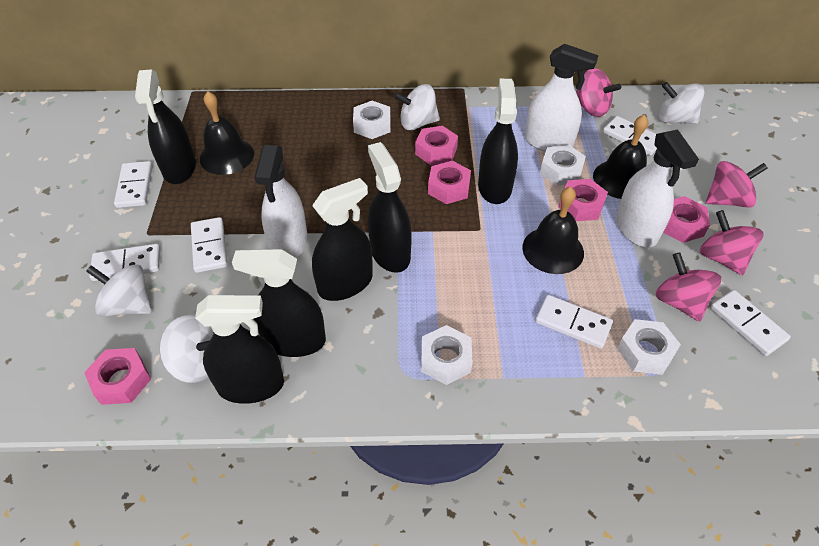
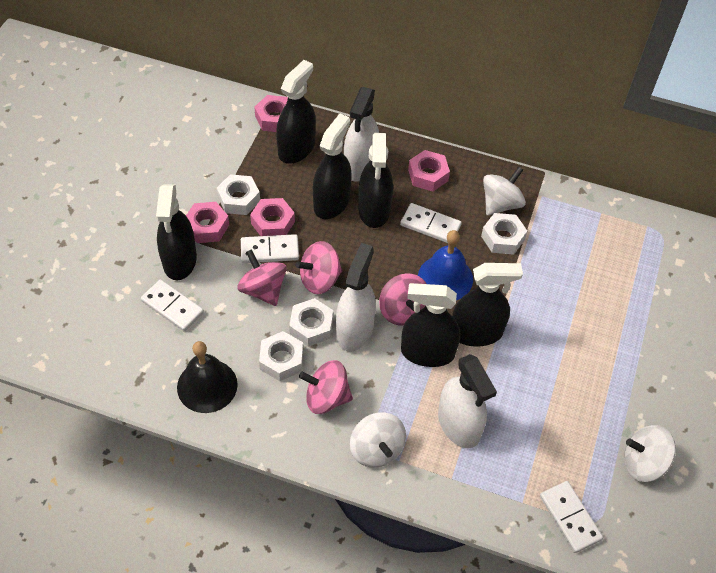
black bell: 3 -> 1
blue bell: 0 -> 1
pink nut: 5 -> 4
white domino: 6 -> 4
white spinning top: 4 -> 3

